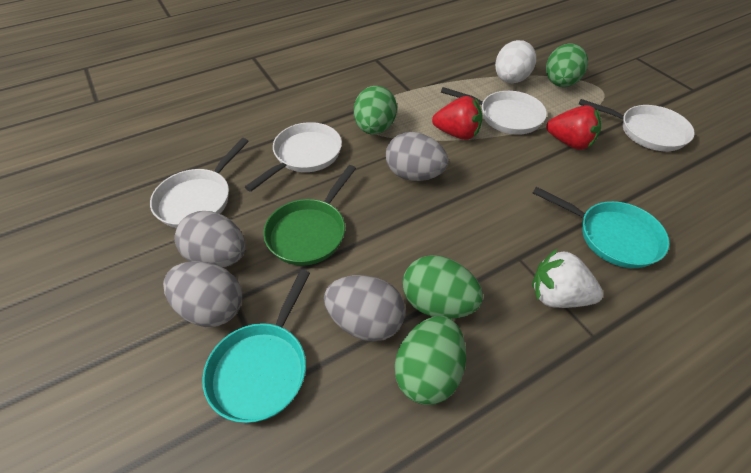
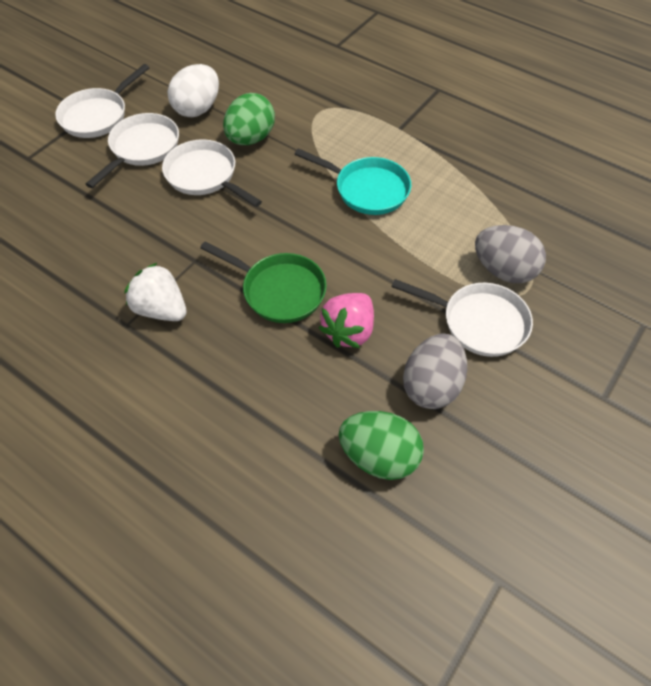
green egg: 4 -> 2
grey egg: 4 -> 2
pink strawberry: 0 -> 1
red strawberry: 2 -> 0
turquoise pan: 2 -> 1

